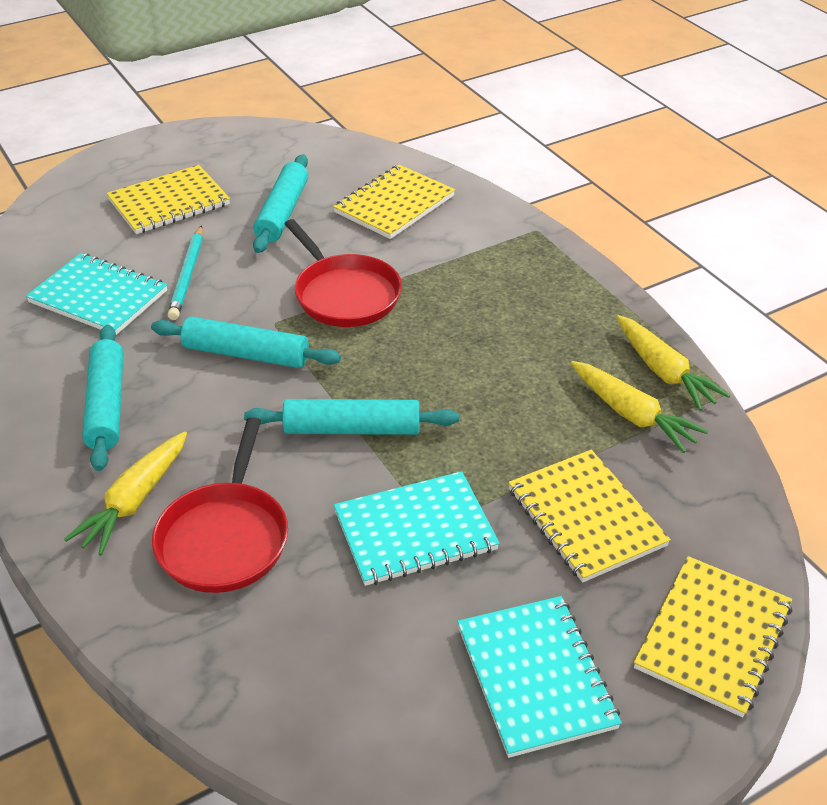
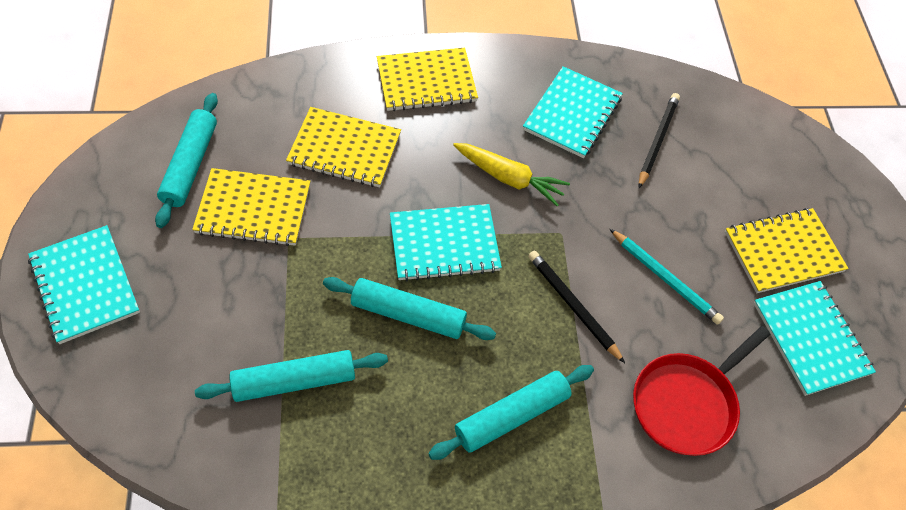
black pencil: 0 -> 2
red pan: 2 -> 1
turquoise notebook: 3 -> 4
yellow carrot: 3 -> 1

